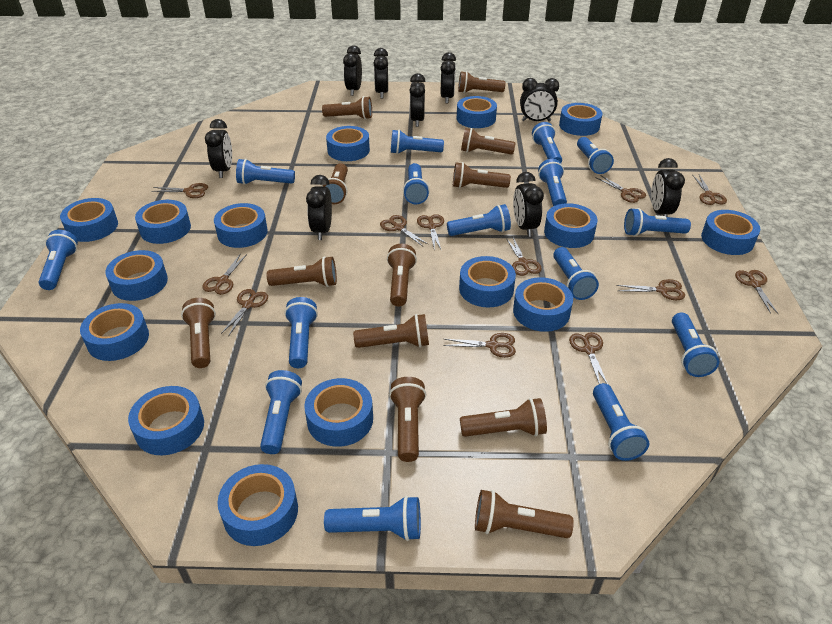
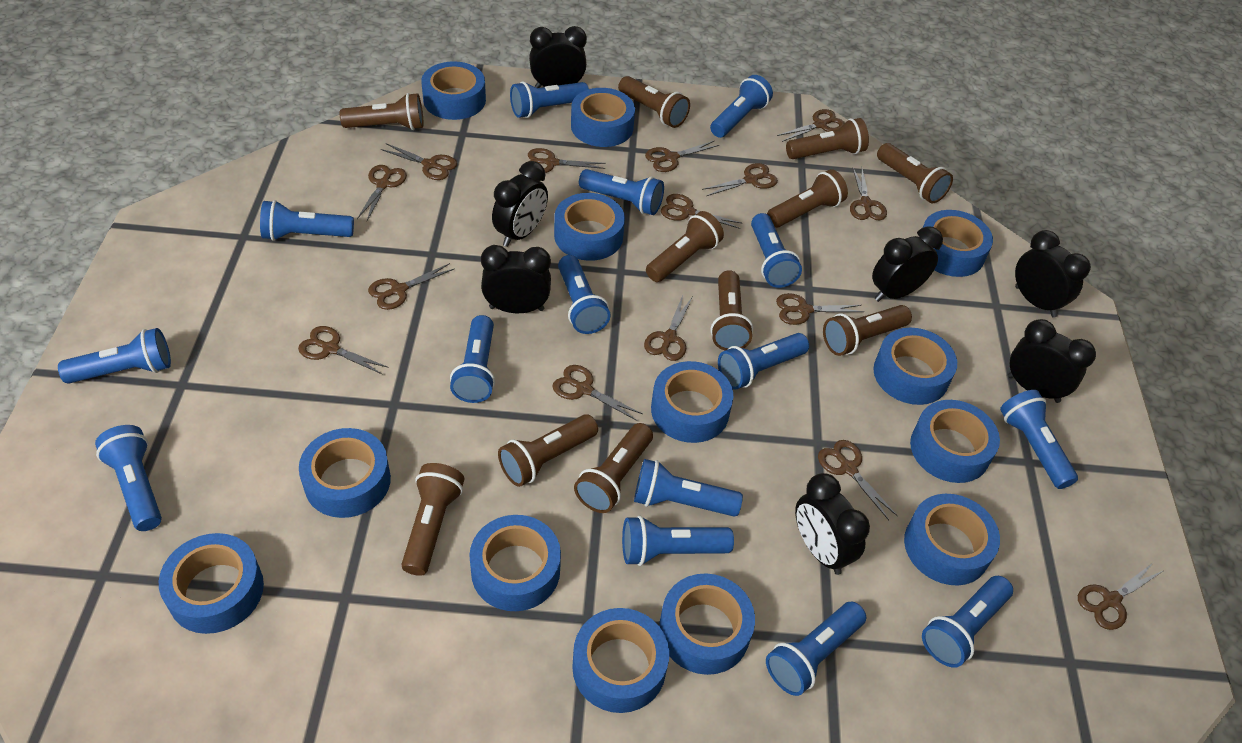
black clock: 9 -> 7
blue tape: 15 -> 13
brown flashlight: 12 -> 11
brown scissors: 12 -> 15

